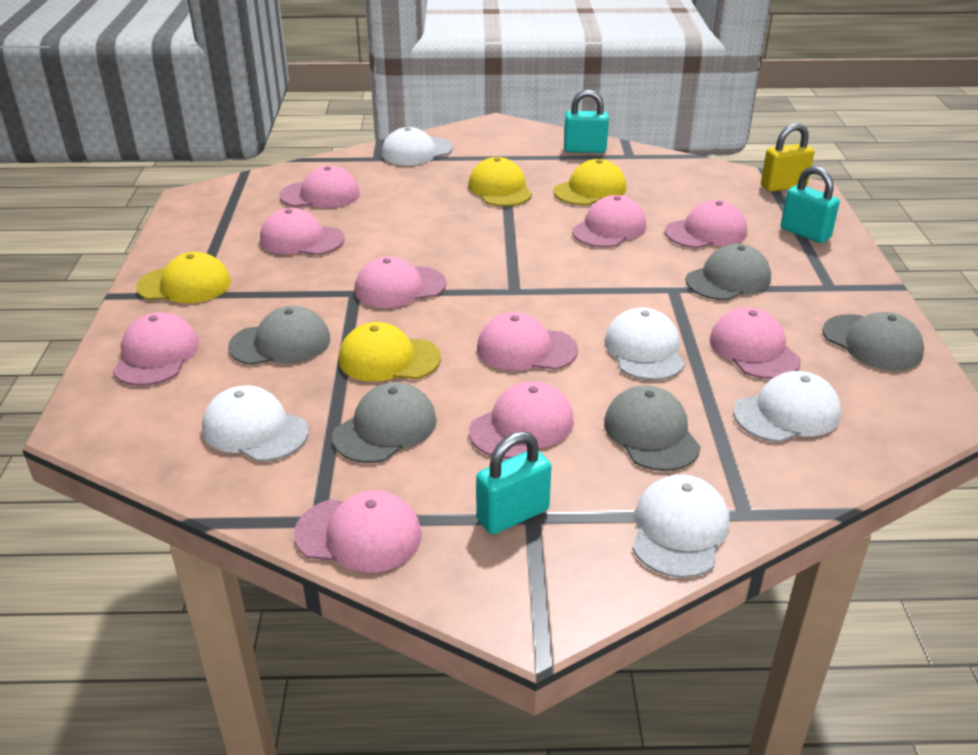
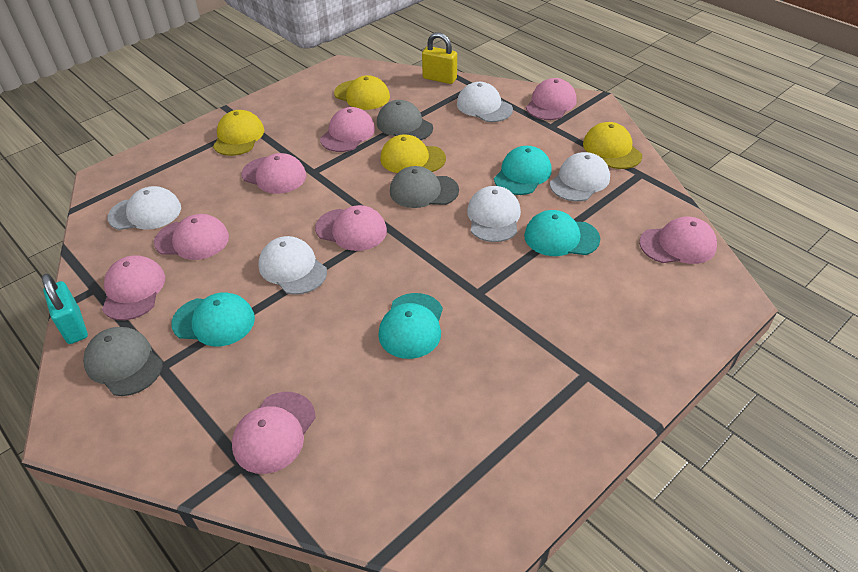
grey cap: 5 -> 3
pink cap: 10 -> 8
turquoise cap: 0 -> 4
turquoise padlock: 3 -> 1

